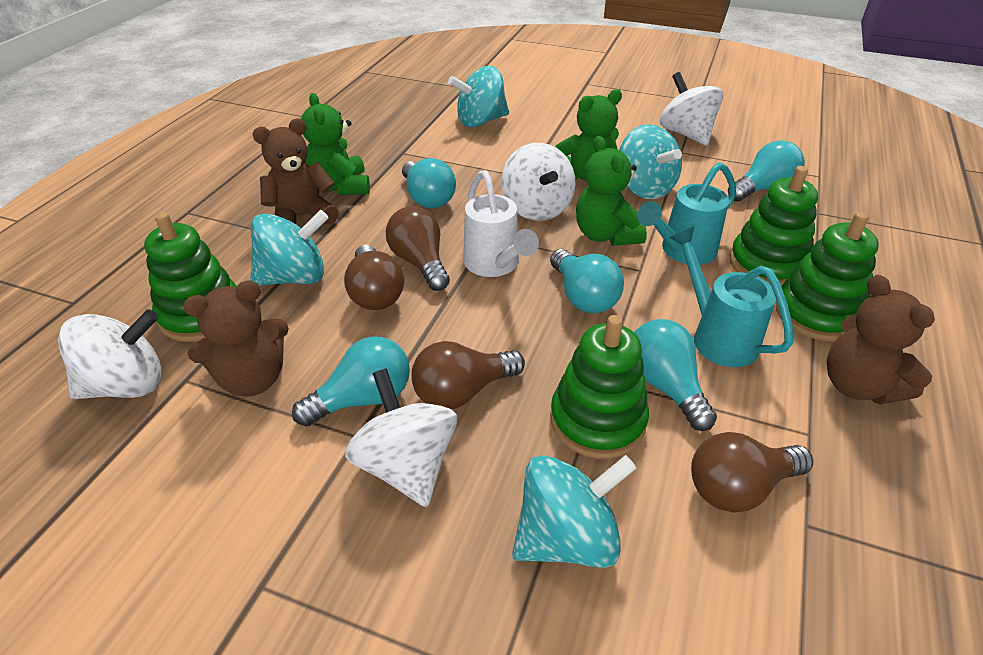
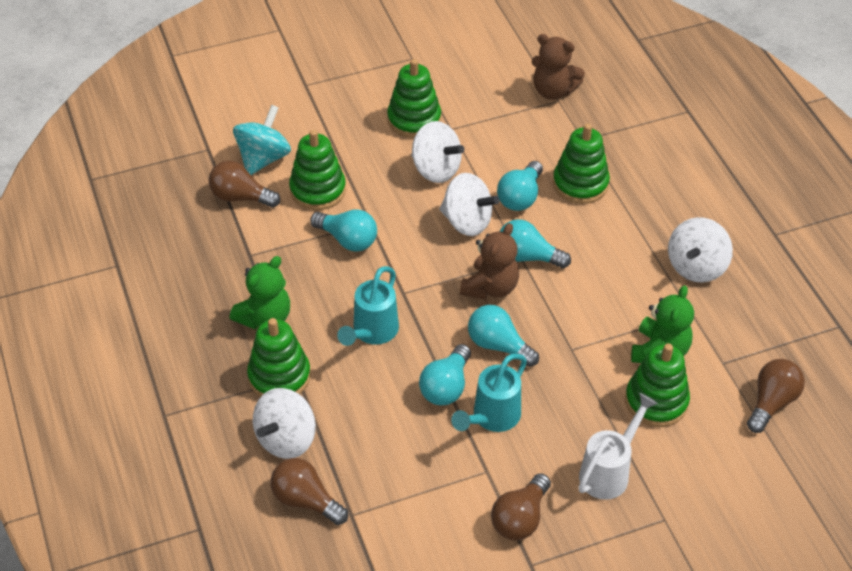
brown teddy bear: 3 -> 2
green stacking toy: 4 -> 5
green teddy bear: 3 -> 2
turquoise spinning top: 4 -> 1

